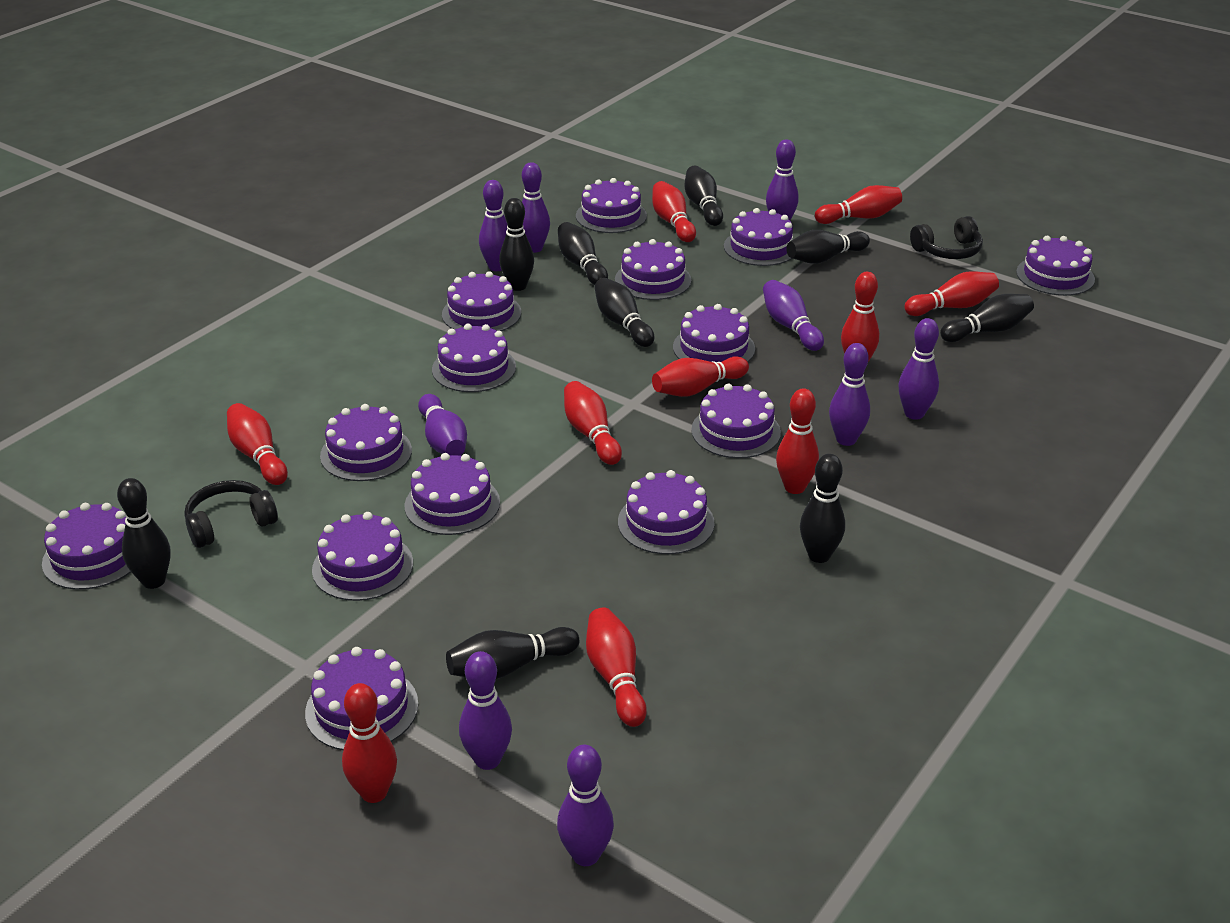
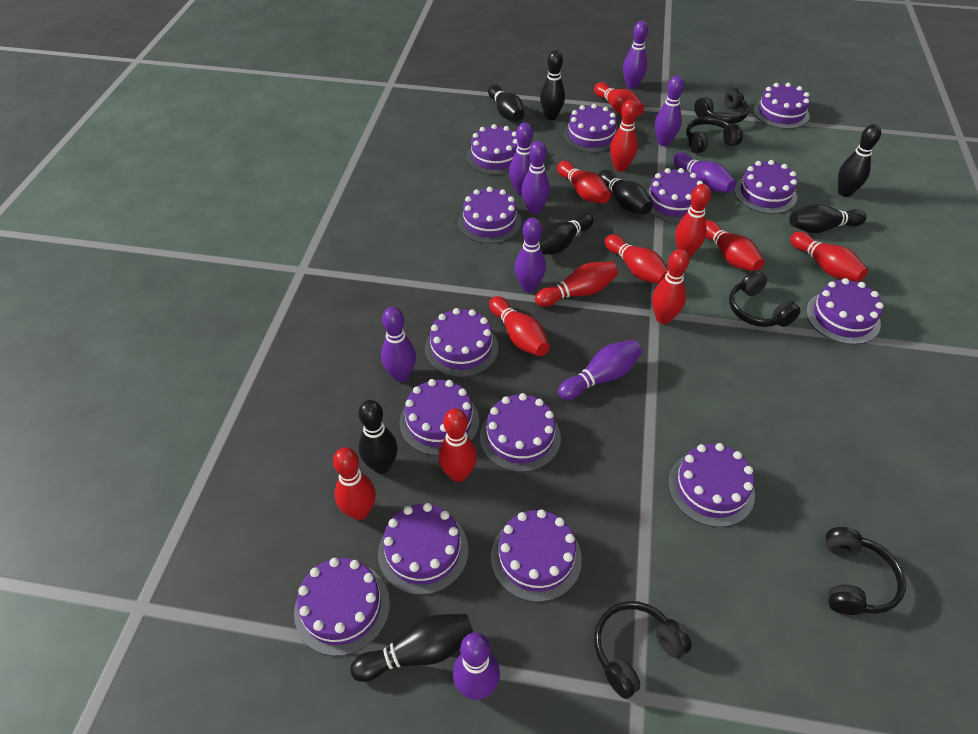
black bowling pin: 9 -> 8
black headphones: 2 -> 5
red bowling pin: 10 -> 12

